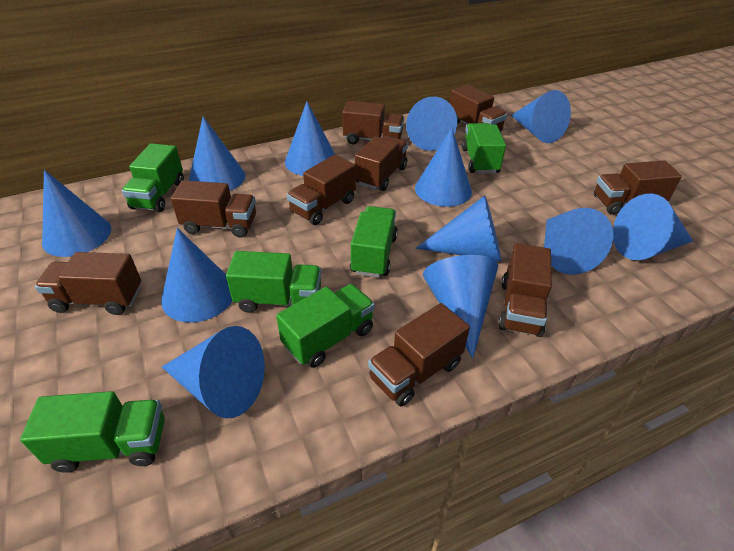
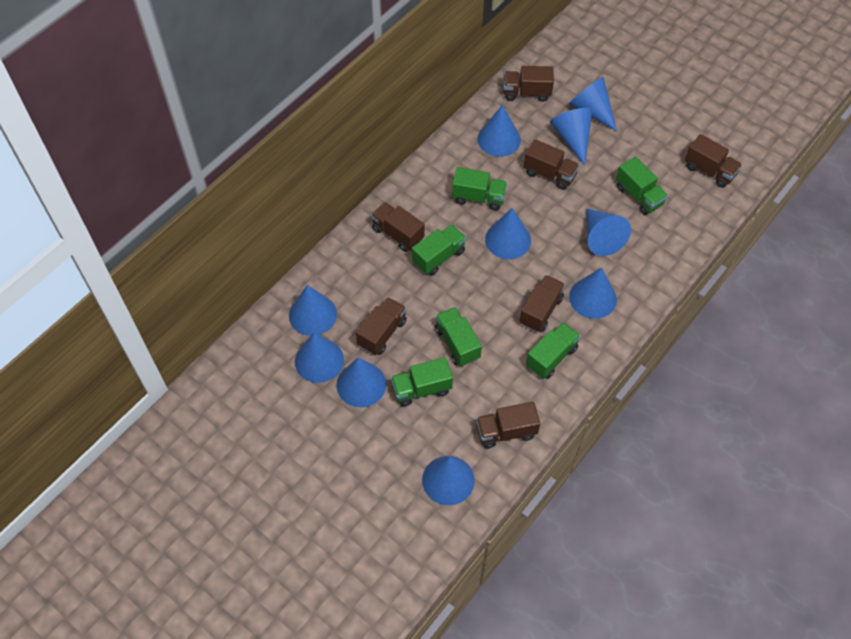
blue cone: 12 -> 10
brown truck: 9 -> 7

